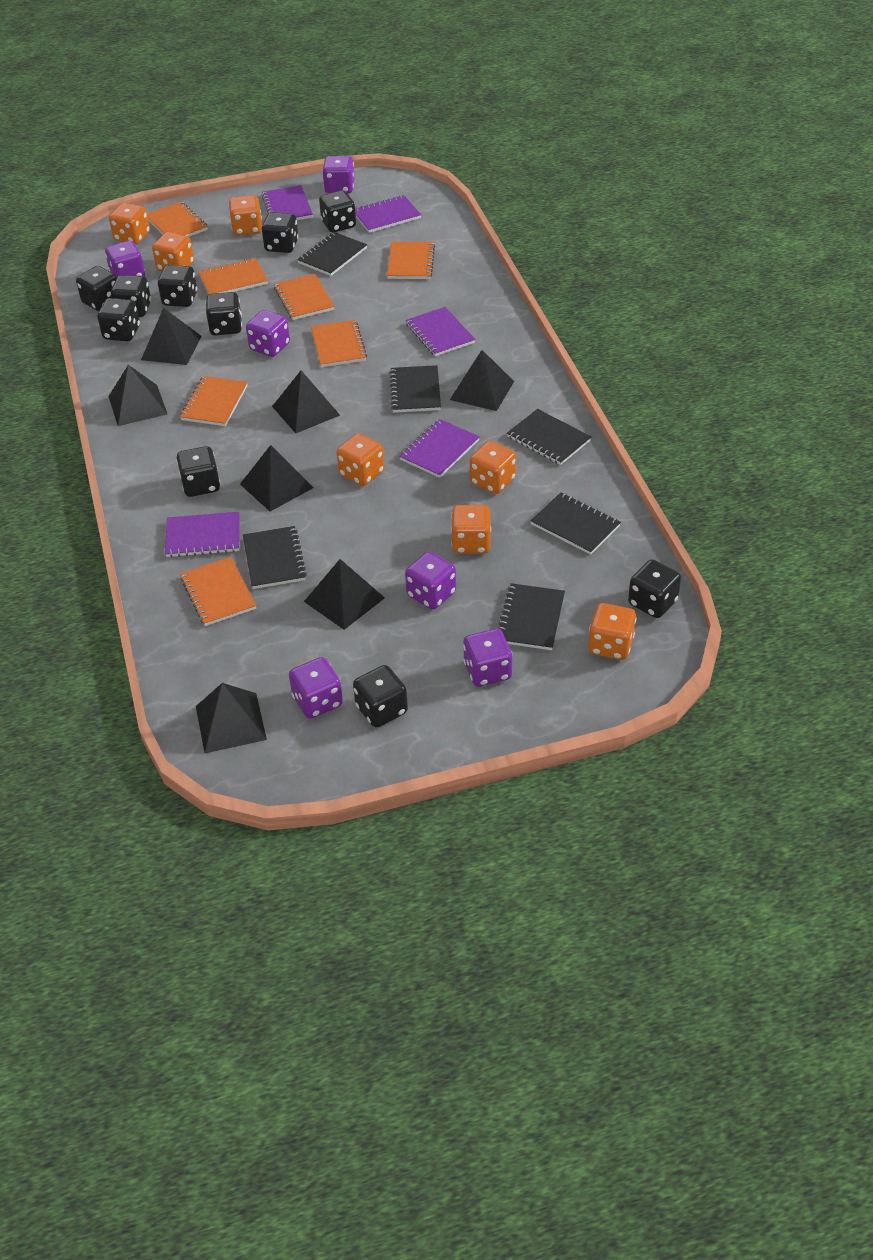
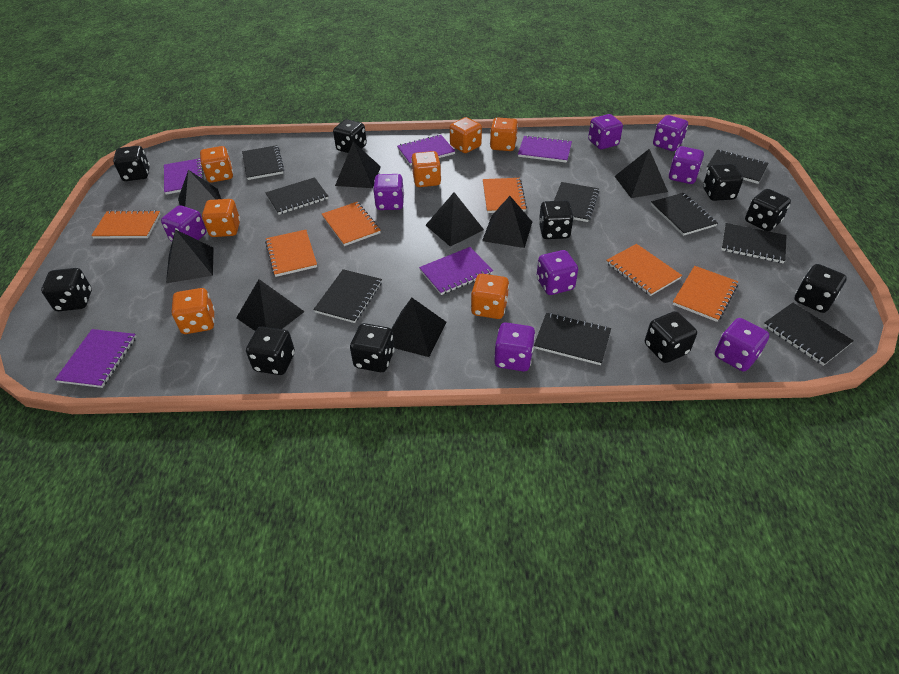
black notebook: 6 -> 9
black pyramid: 7 -> 8
orange notebook: 7 -> 6
purple dice: 6 -> 8

